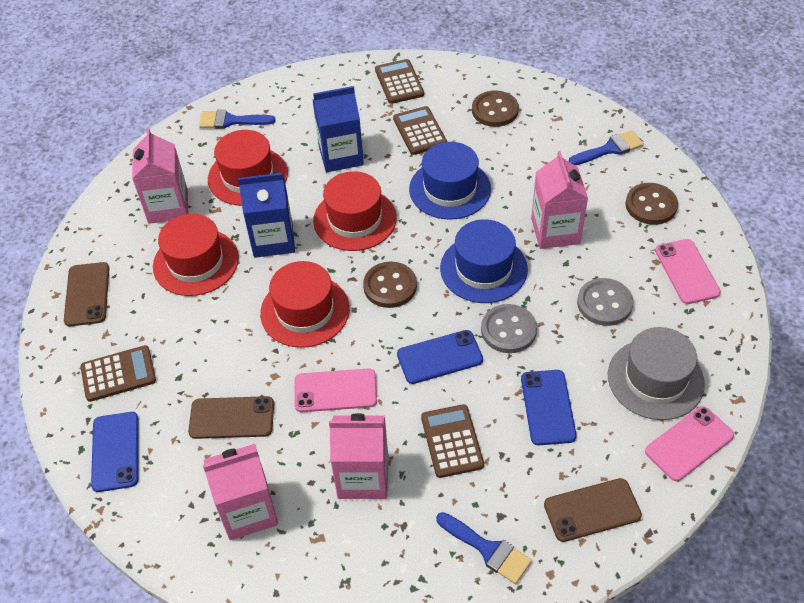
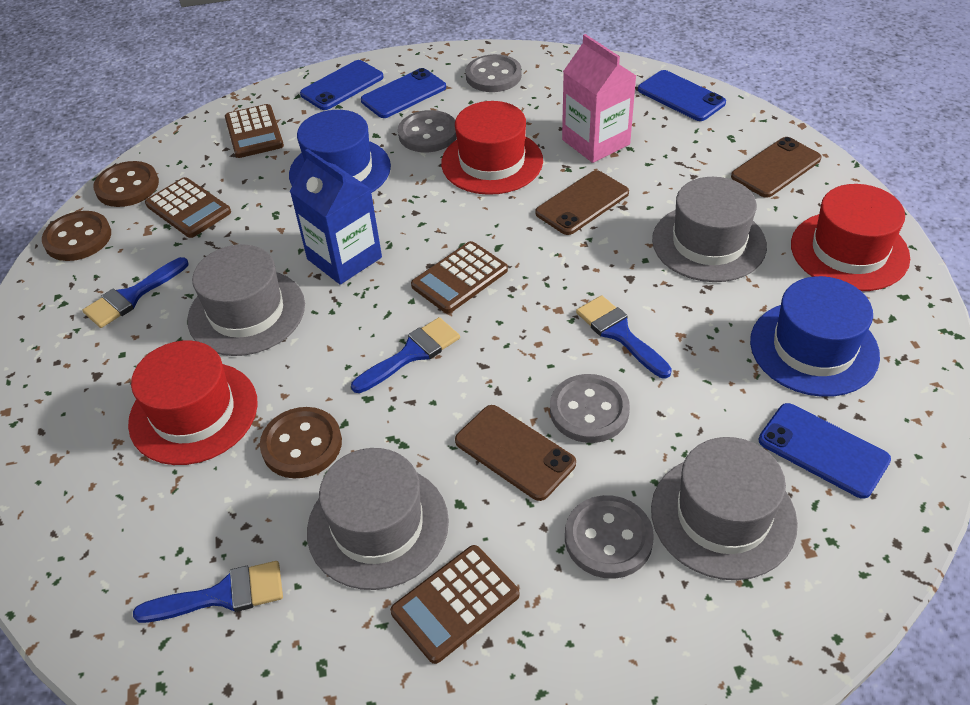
blue brush: 3 -> 4
blue carton: 2 -> 1
blue phone: 3 -> 4
grey button: 2 -> 4
grey hat: 1 -> 4
pink carton: 4 -> 1
pink phone: 3 -> 0
red hat: 4 -> 3

